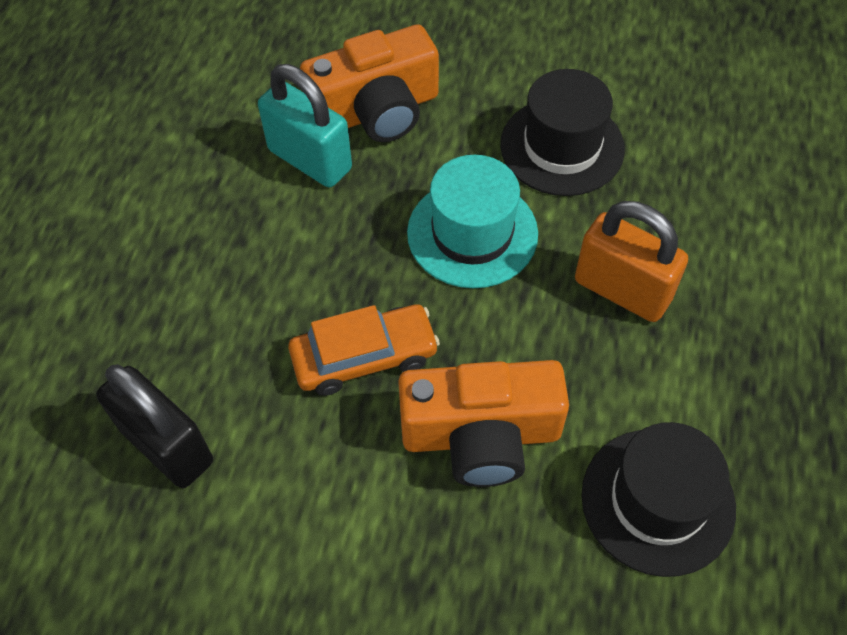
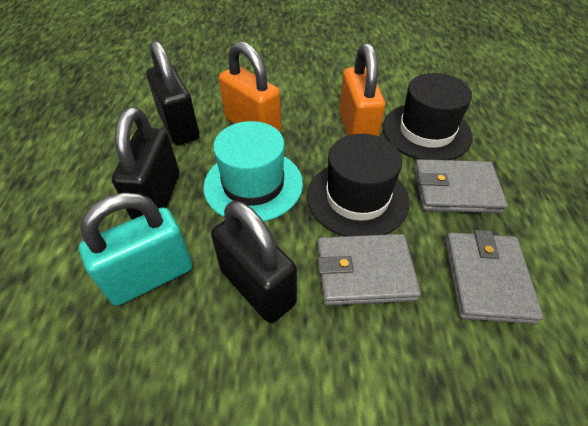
black padlock: 1 -> 3
grey wallet: 0 -> 3
orange camera: 2 -> 0
orange car: 1 -> 0
orange padlock: 1 -> 2

